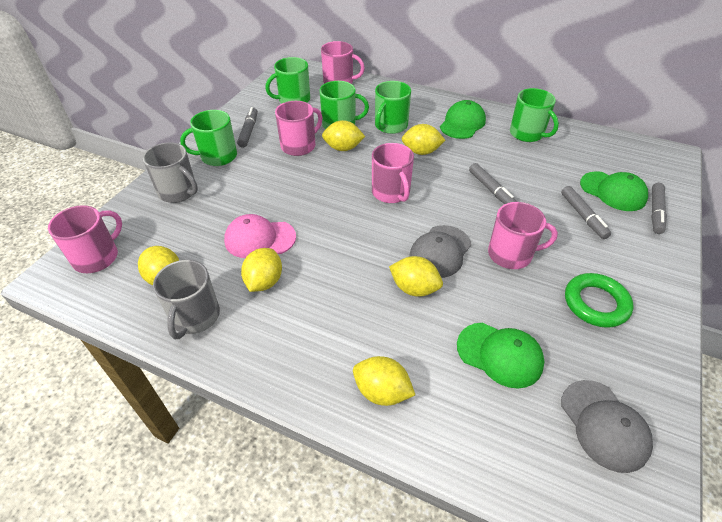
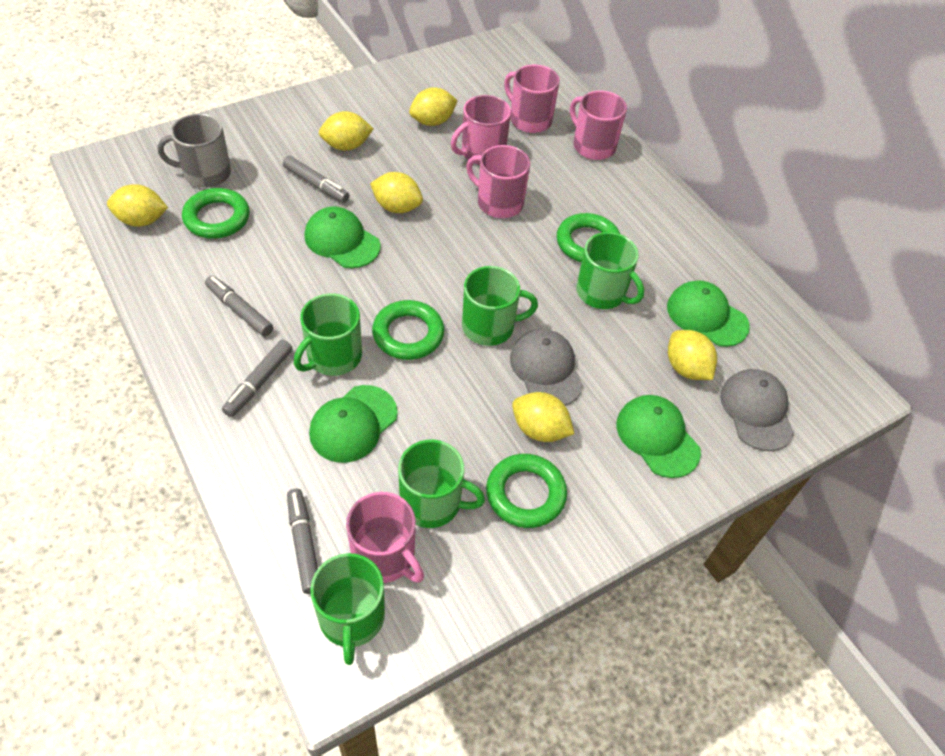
green cap: 3 -> 4
green ring: 1 -> 4
grey mug: 2 -> 1
pink cap: 1 -> 0

